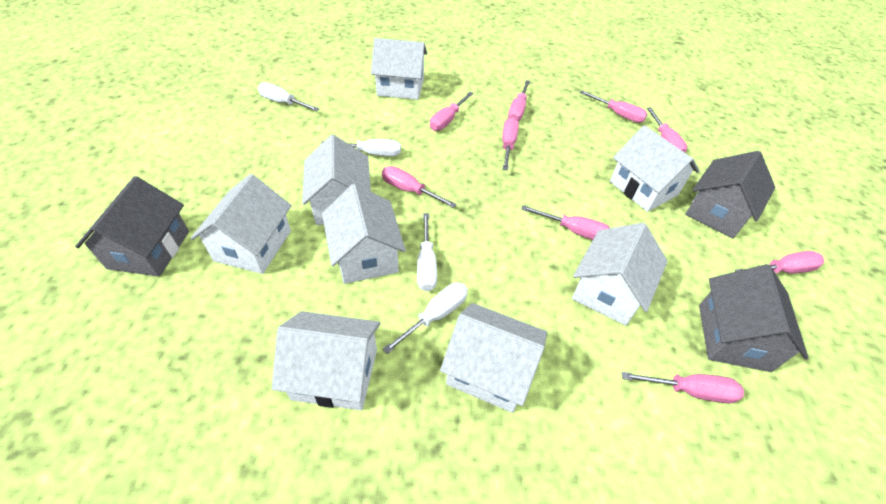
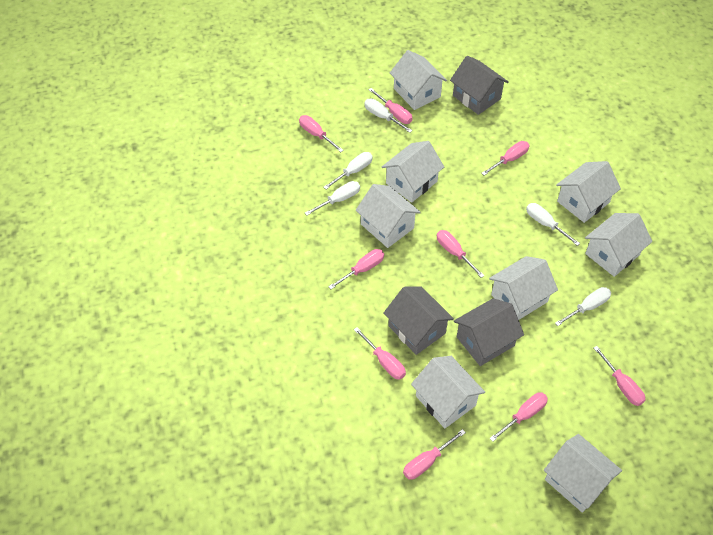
white screwdriver: 4 -> 5

